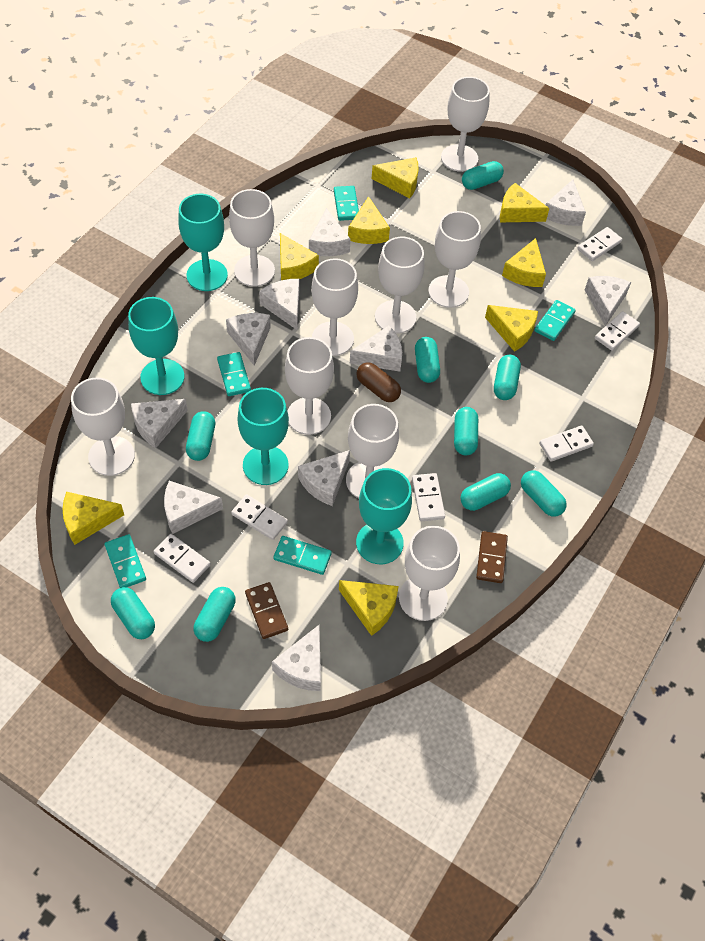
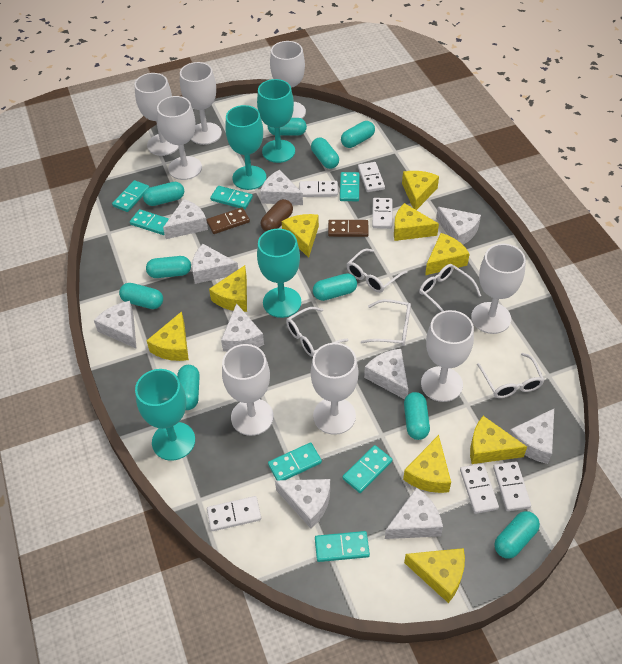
turquoise capsule: 9 -> 10
turquoise domino: 5 -> 7
white glasses: 0 -> 5
white goblet: 9 -> 8
yellow cheese: 8 -> 9

